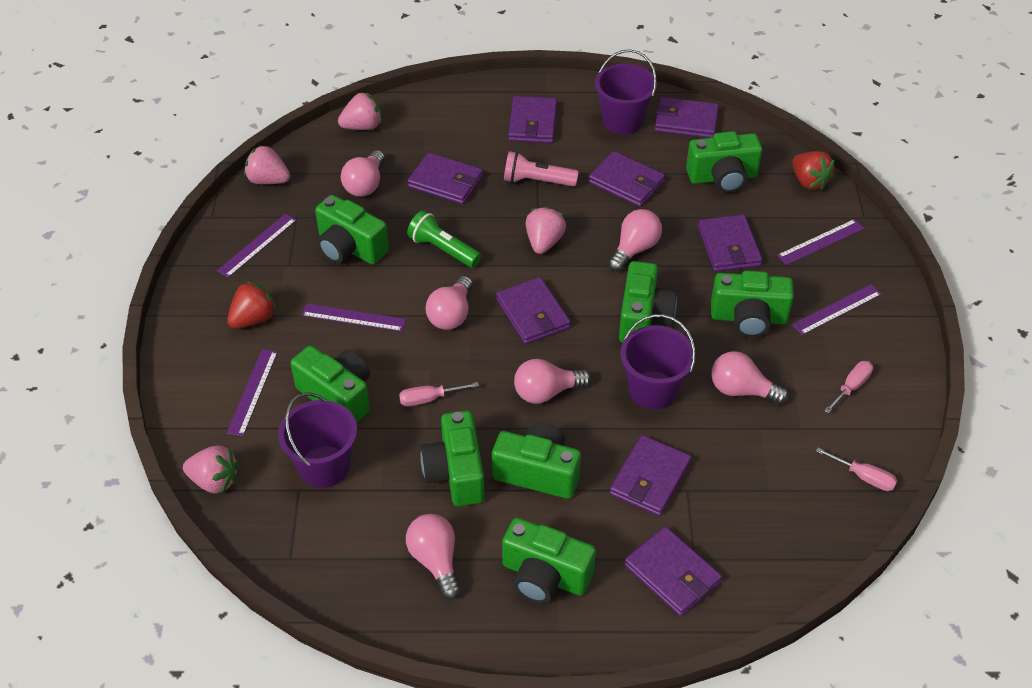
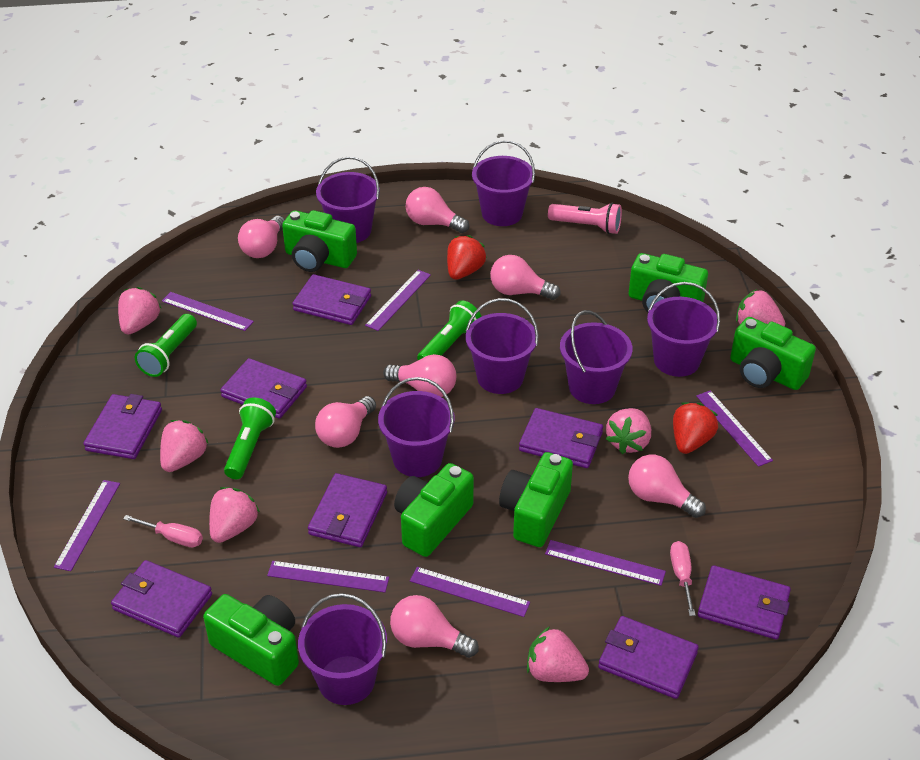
green camera: 8 -> 6
green flashlight: 1 -> 3
pink light bulb: 6 -> 7
pink screwdriver: 3 -> 2
pink strawberry: 4 -> 6
purple bucket: 3 -> 7
purple ruler: 5 -> 7

